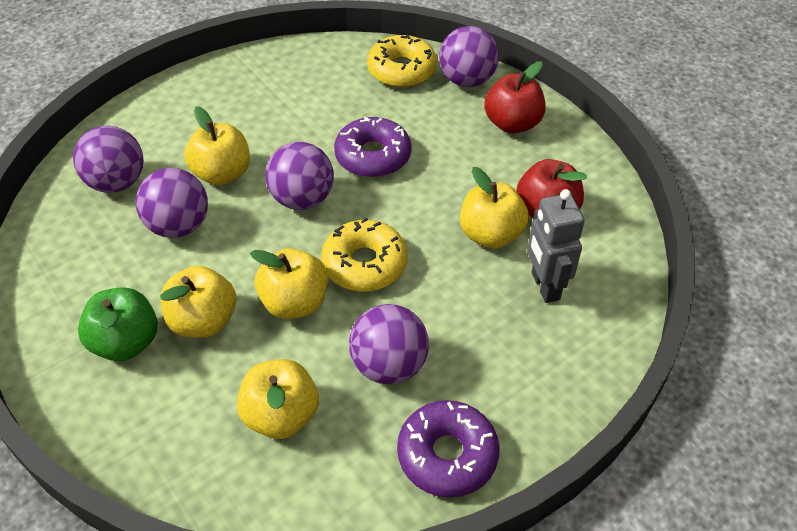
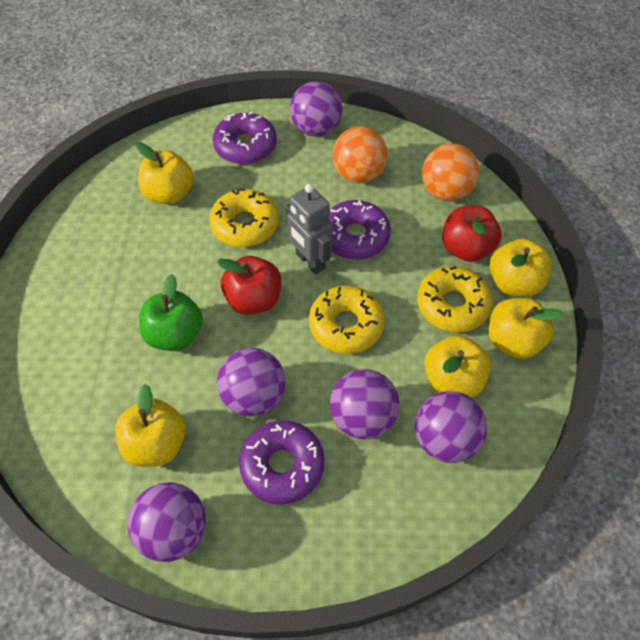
orange ball: 0 -> 2
purple donut: 2 -> 3
yellow donut: 2 -> 3

